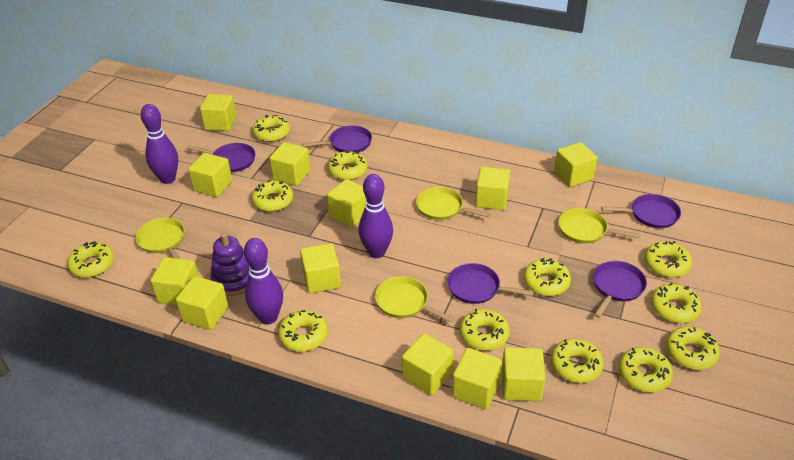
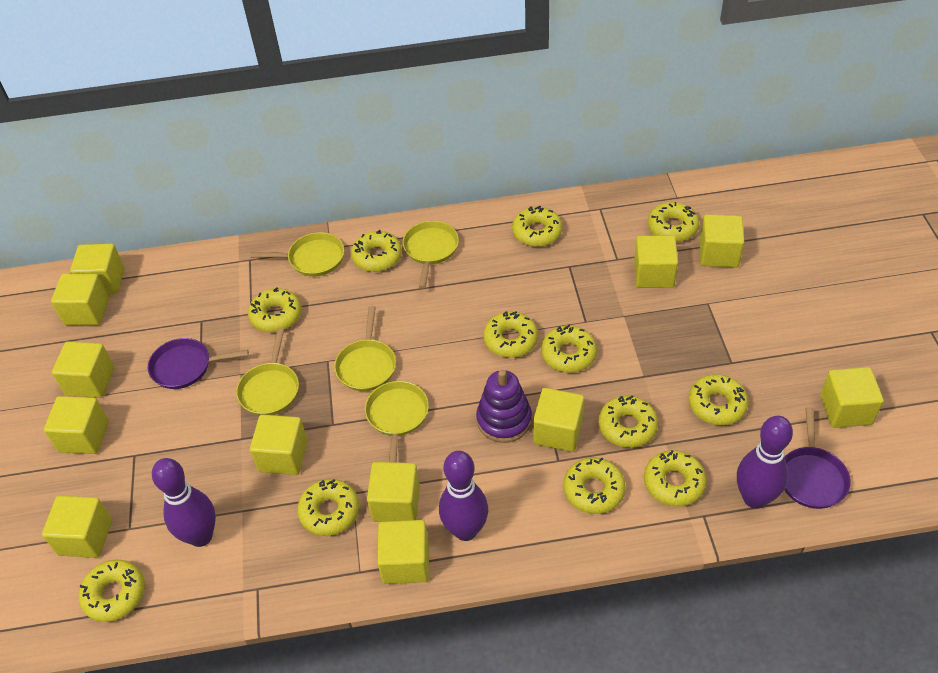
purple pan: 5 -> 2
yellow pan: 4 -> 5

